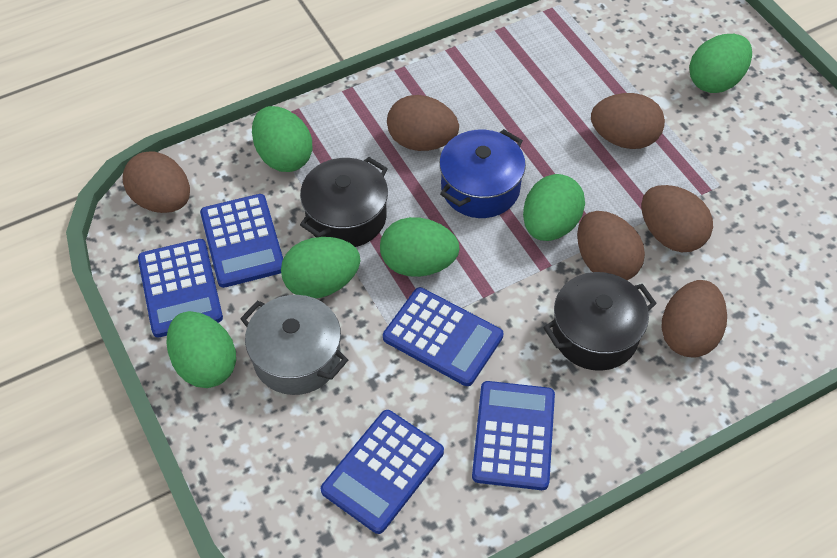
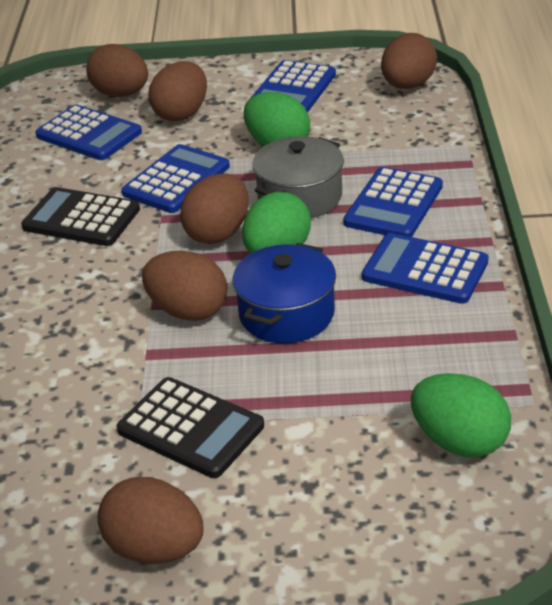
black calculator: 0 -> 2
black pot: 2 -> 0
green egg: 6 -> 3

